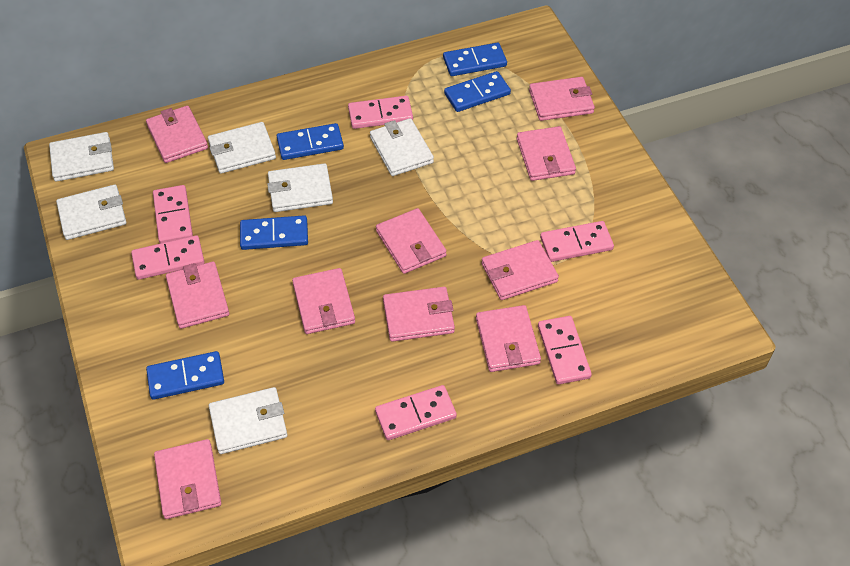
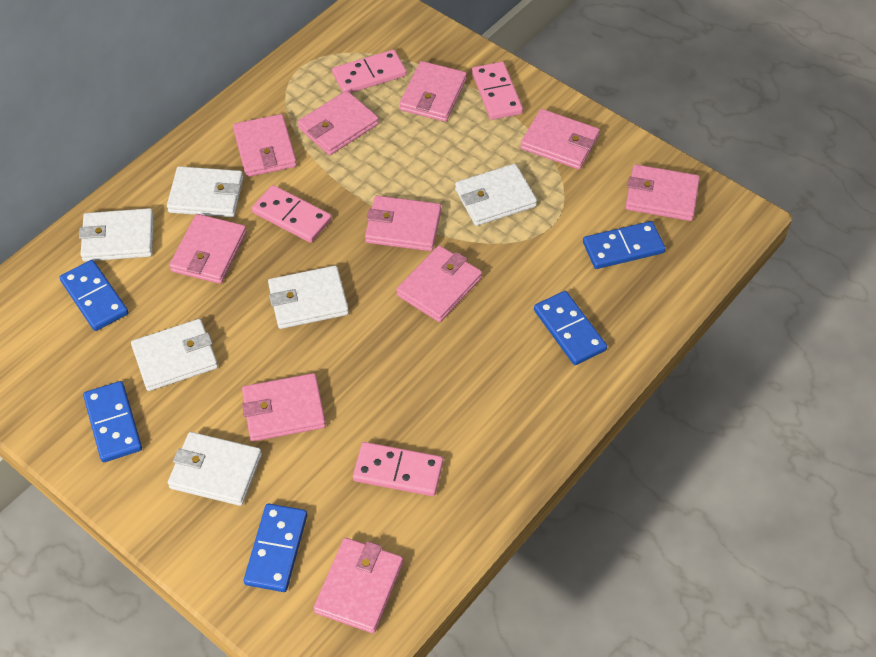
pink domino: 6 -> 4

